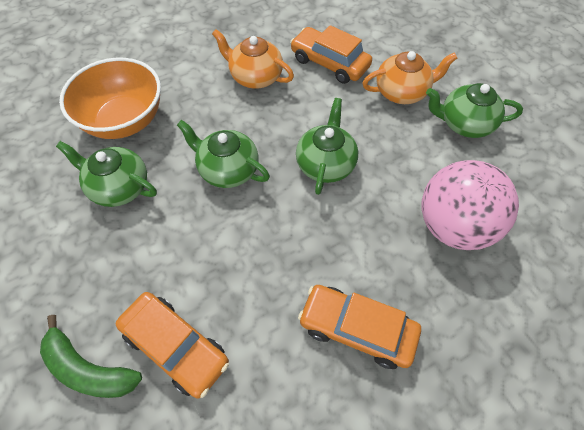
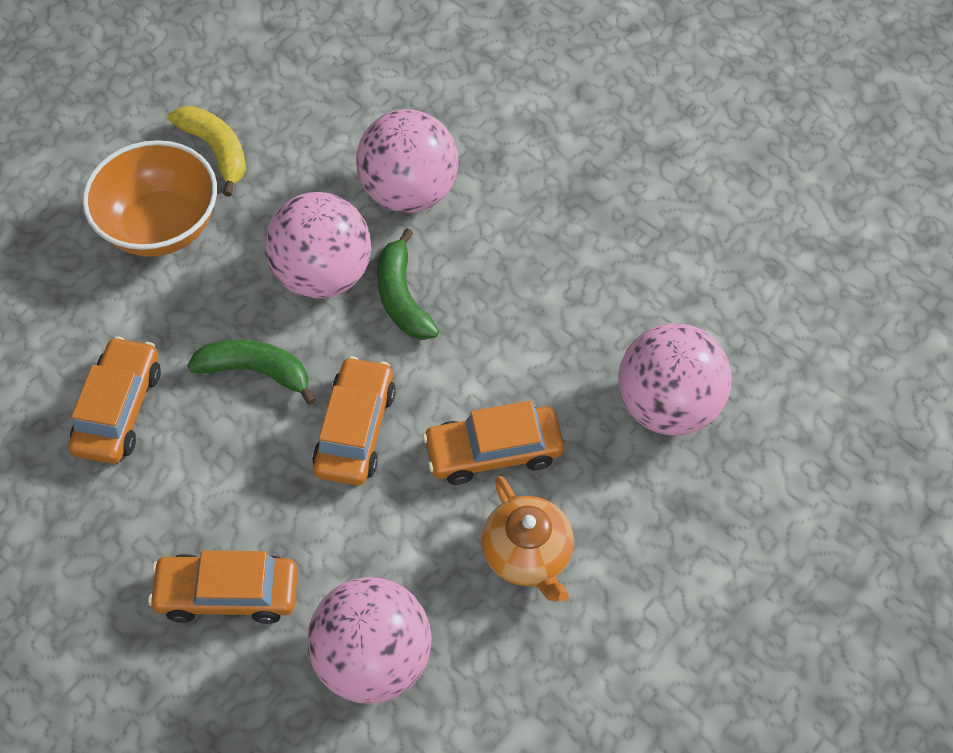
green banana: 1 -> 2
green teapot: 4 -> 0
orange car: 3 -> 4
orange teapot: 2 -> 1
pink ball: 1 -> 4
yellow banana: 0 -> 1

